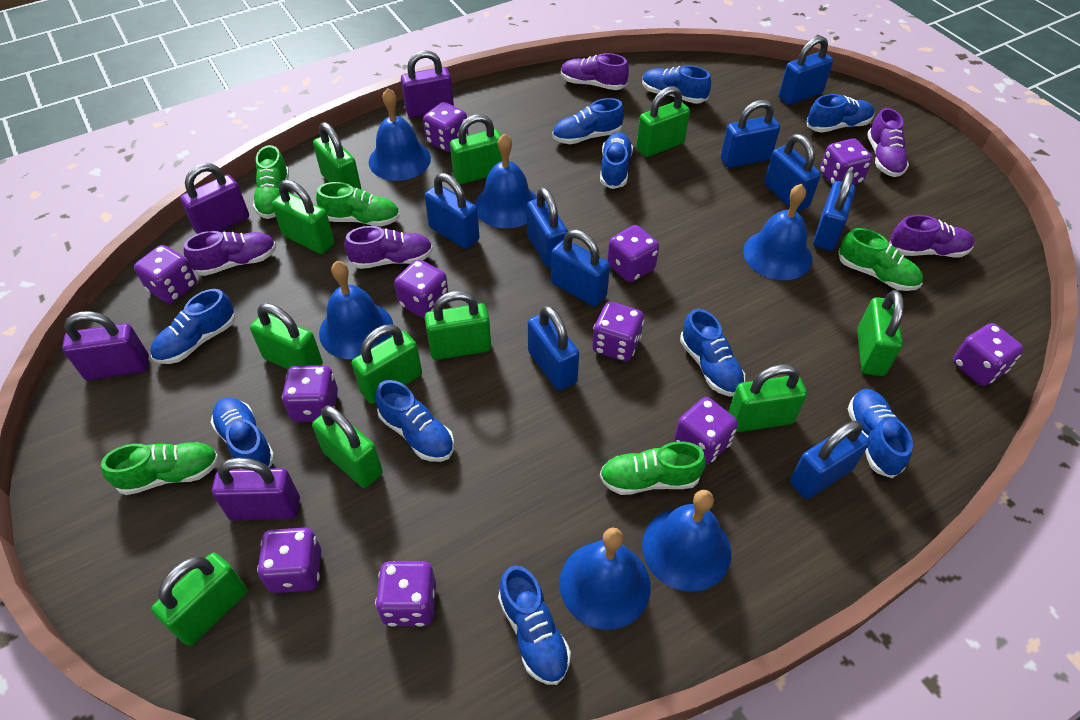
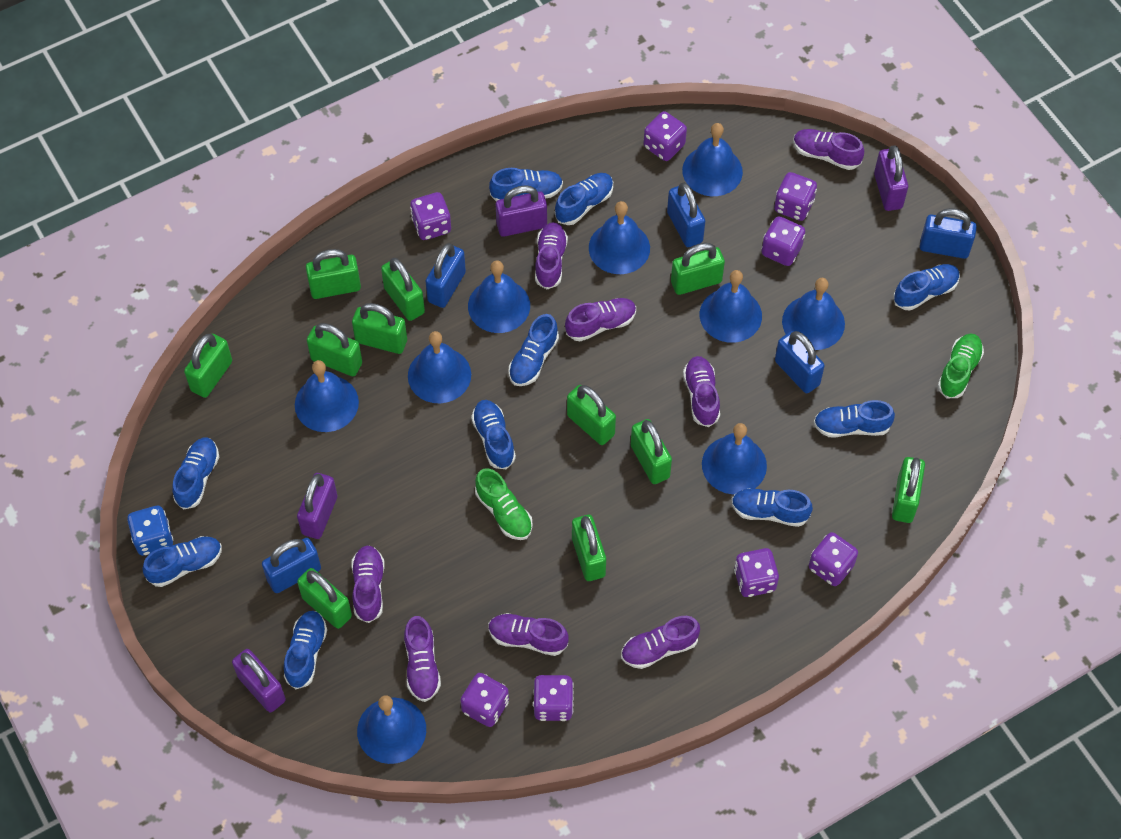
blue bell: 6 -> 9
blue dice: 0 -> 1
blue padlock: 9 -> 5
green shoe: 5 -> 2
purple dice: 11 -> 8
purple shoe: 5 -> 8

